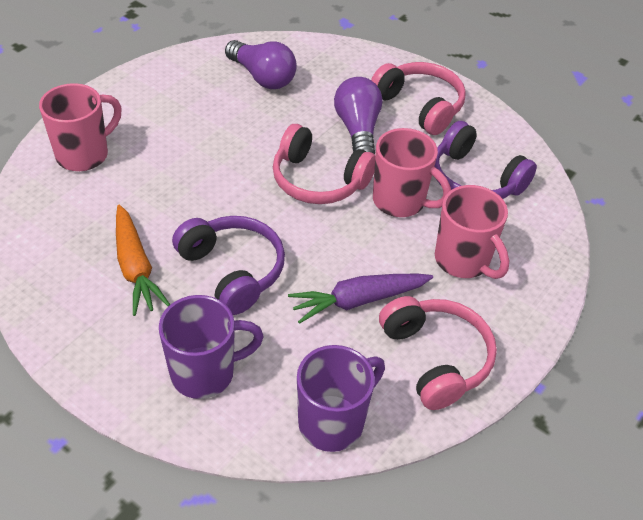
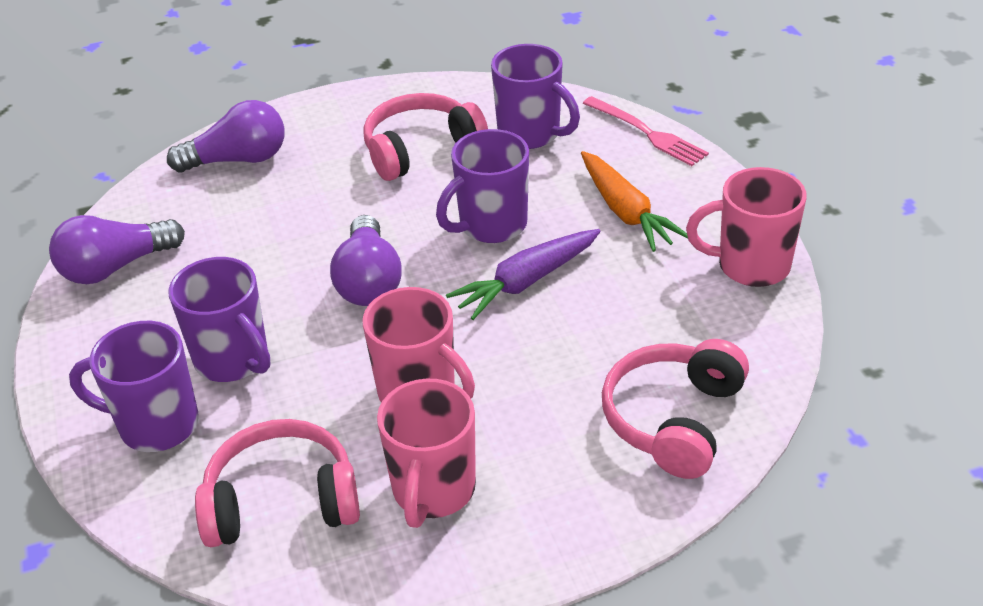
pink fork: 0 -> 1
purple headphones: 2 -> 0
purple light bulb: 2 -> 3
purple mug: 2 -> 4

